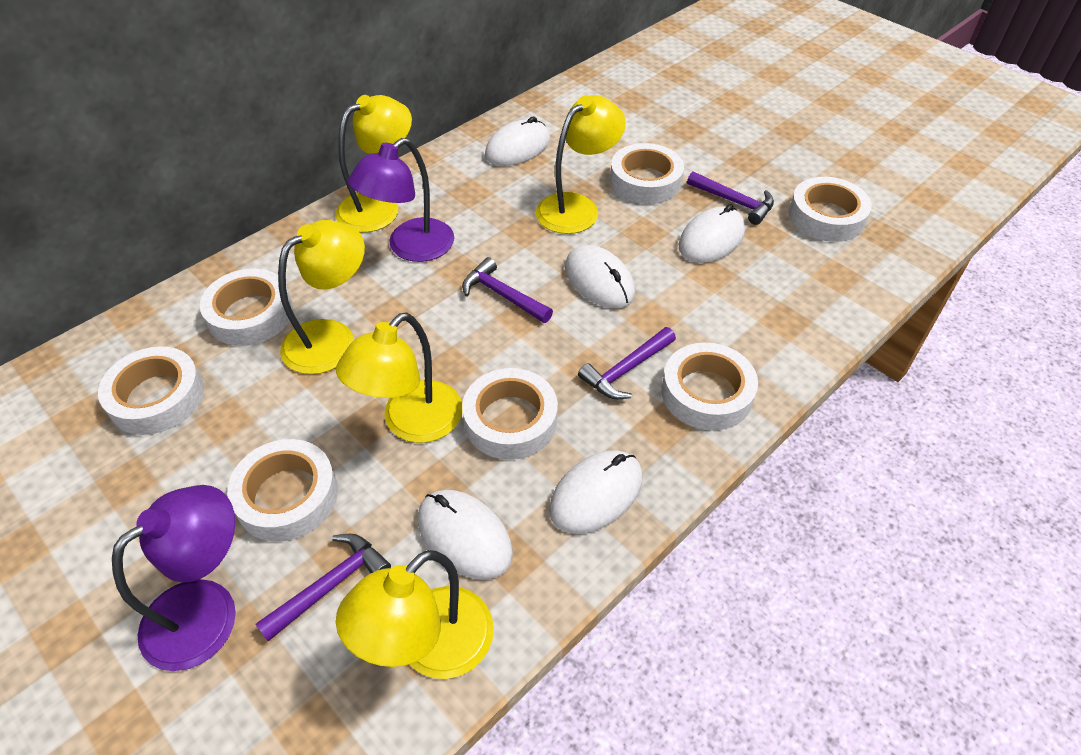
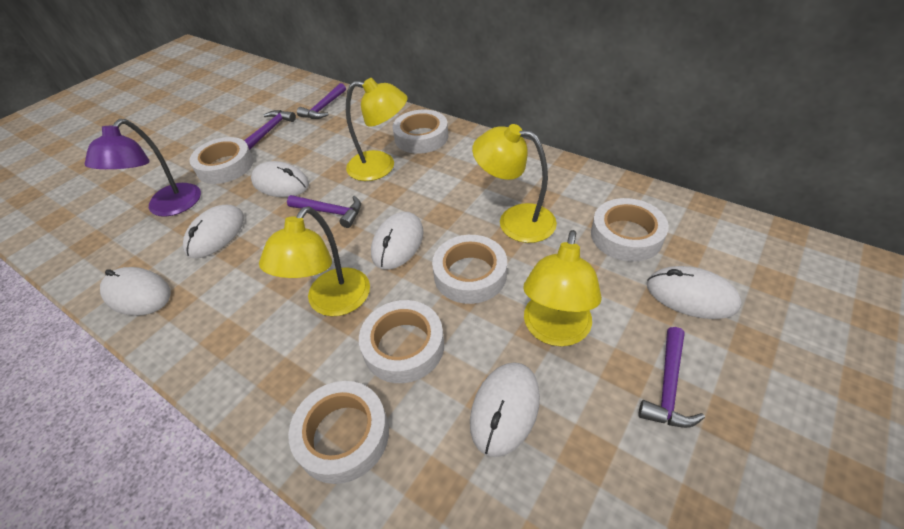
purple lamp: 2 -> 1
white mouse: 5 -> 6
white tape: 7 -> 6
yellow lamp: 5 -> 4

